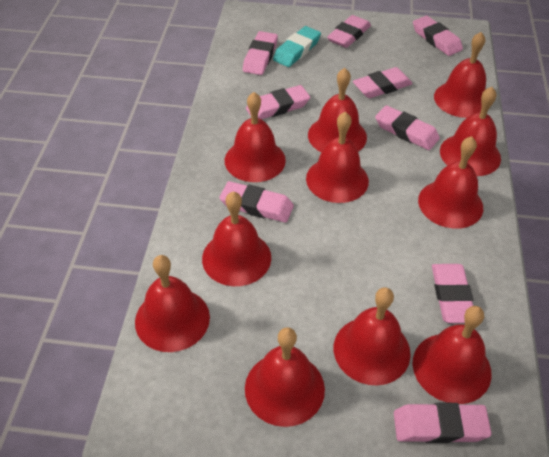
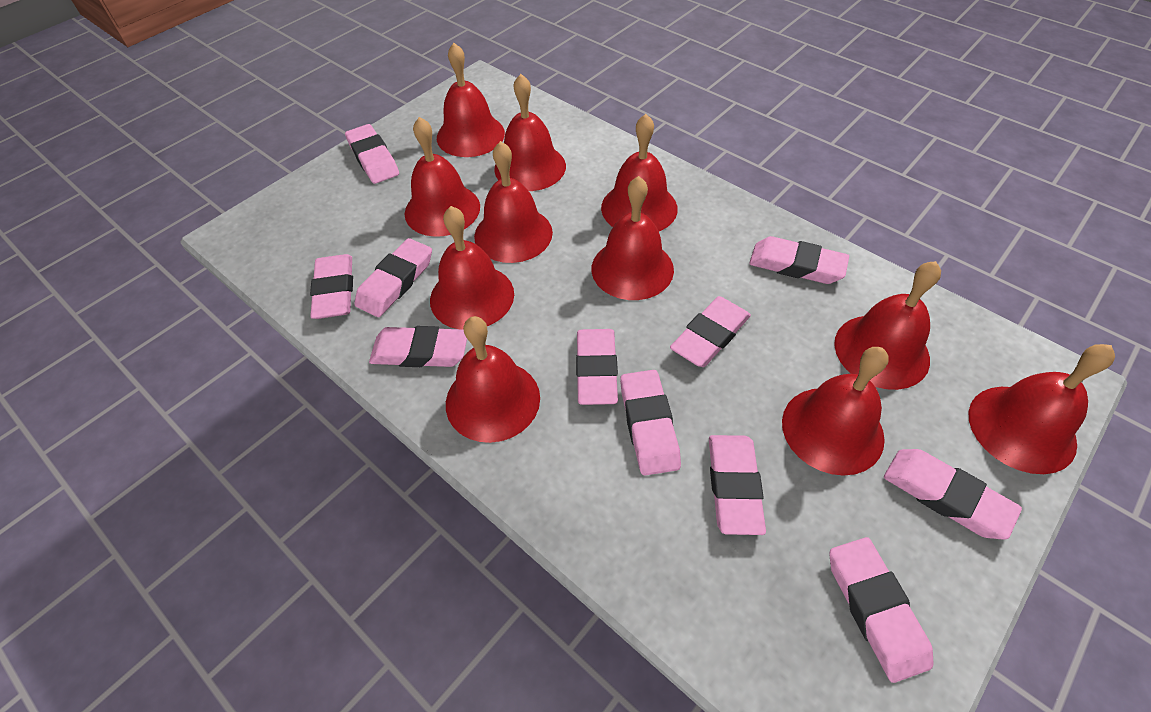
pink eraser: 9 -> 11
turquoise eraser: 1 -> 0

